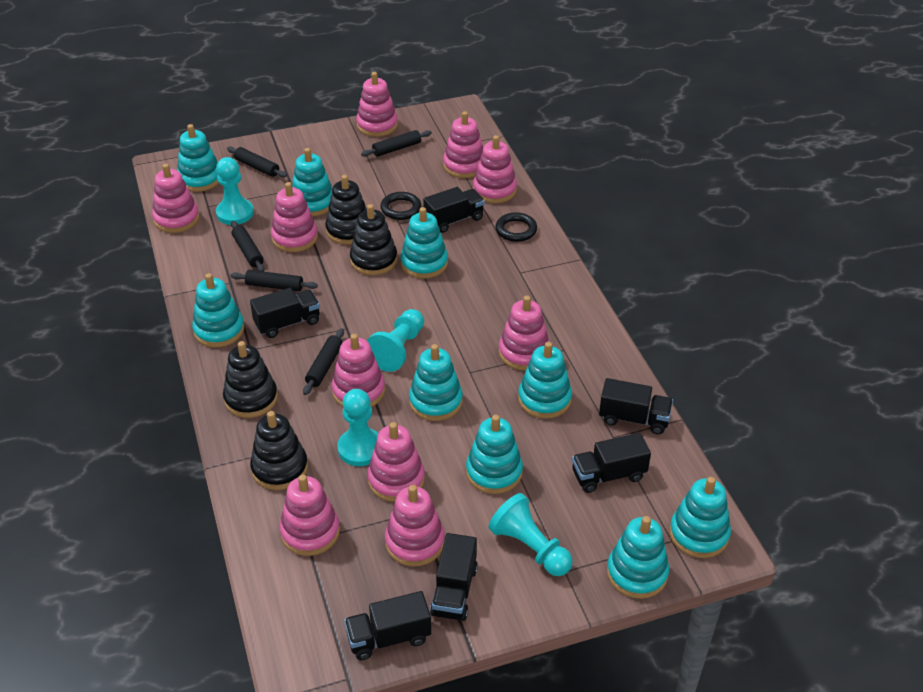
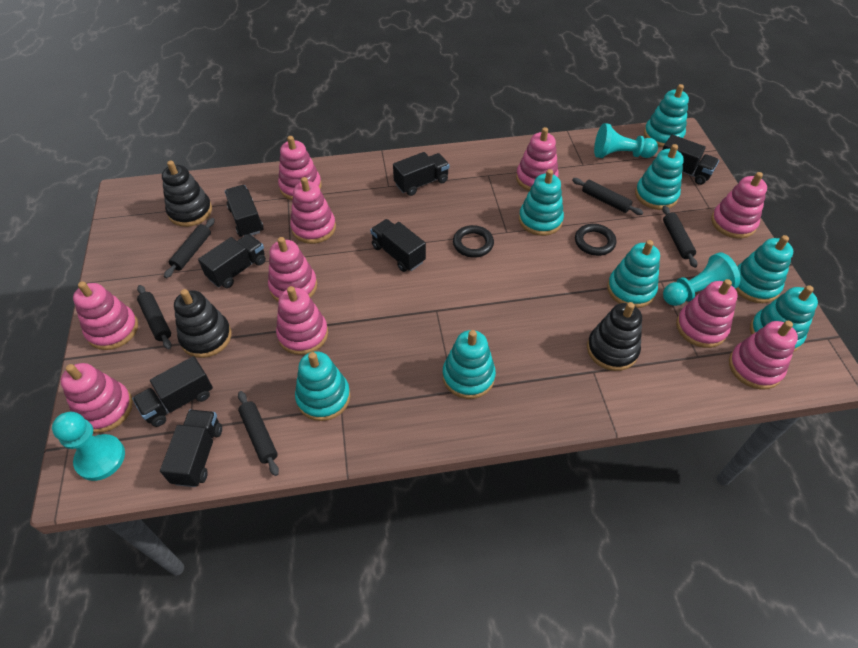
black stacking toy: 4 -> 3
black truck: 6 -> 7
turquoise pawn: 4 -> 3
turquoise stacking toy: 9 -> 8

